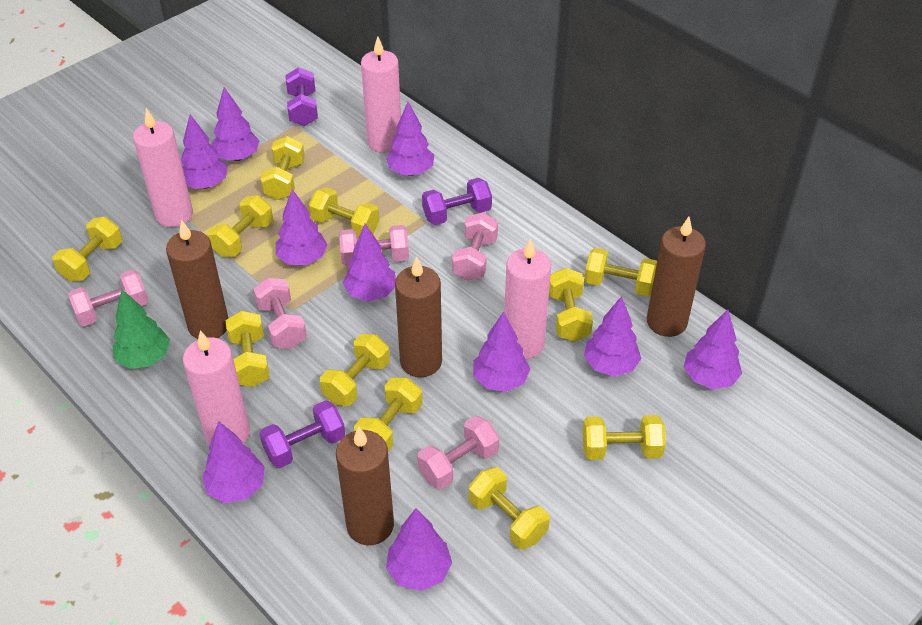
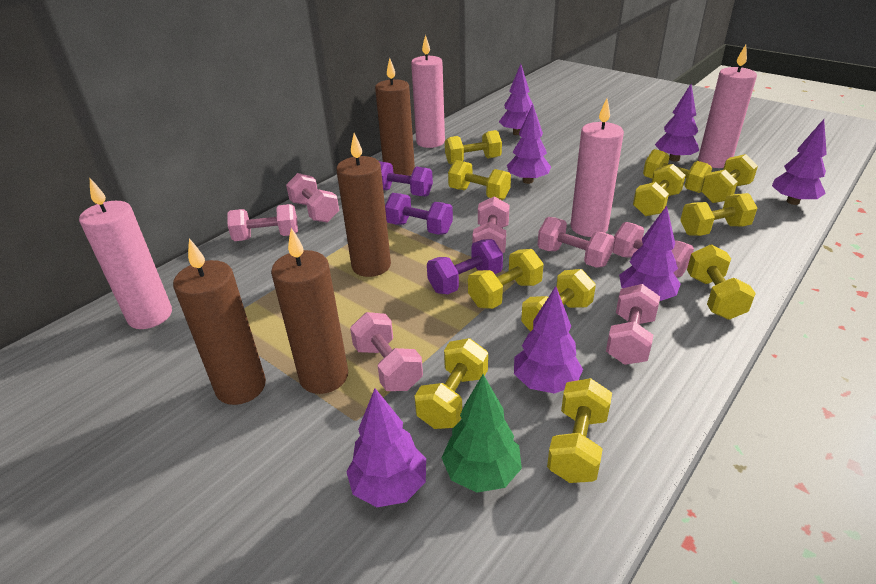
pink dumbbell: 5 -> 7
purple tree: 10 -> 7

